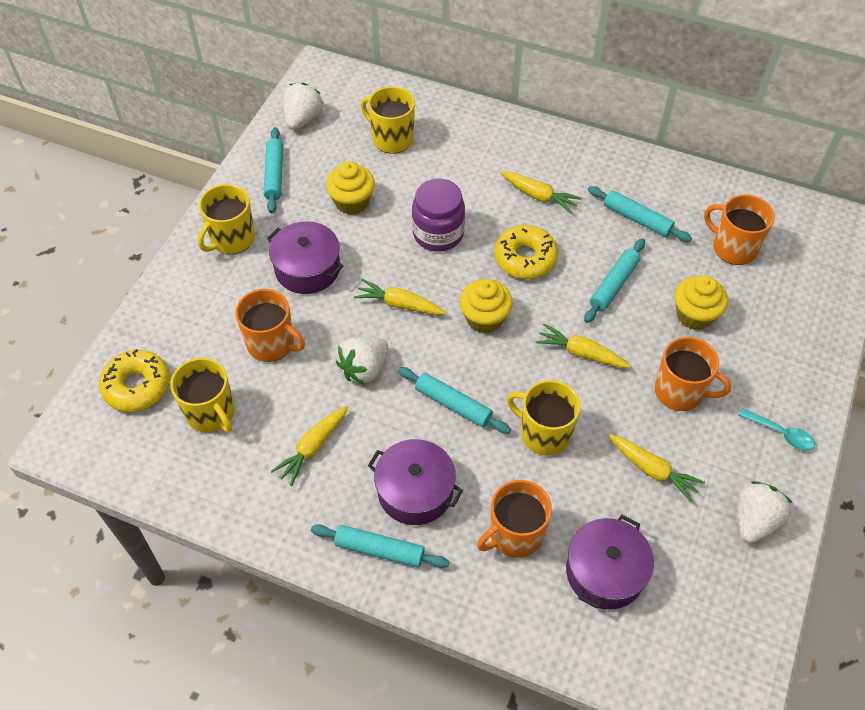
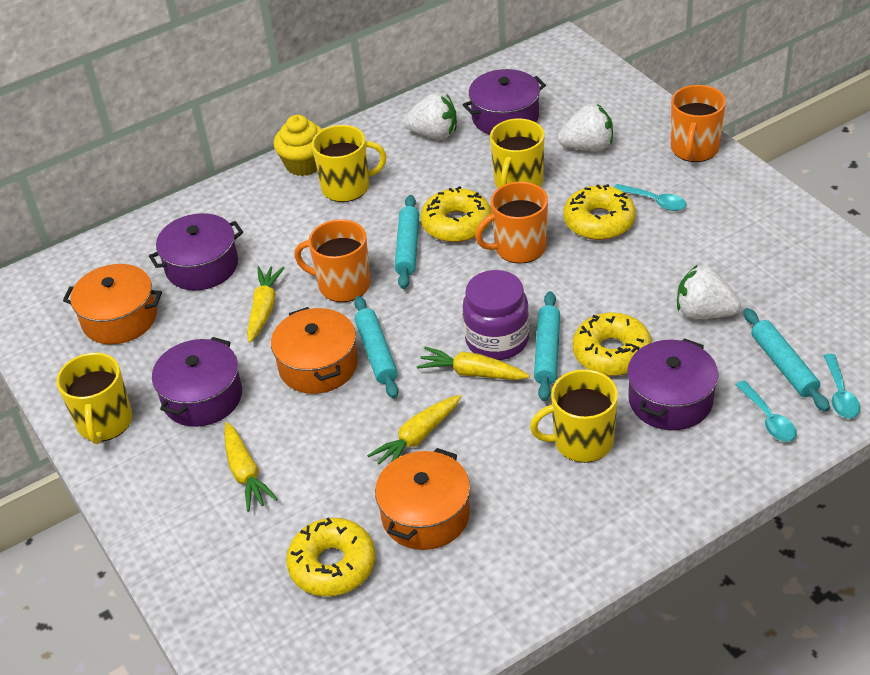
orange mug: 4 -> 3
orange pot: 0 -> 3
purple pot: 3 -> 4
turquoise rolling pin: 5 -> 4
turquoise spoon: 1 -> 3
yellow carrot: 5 -> 4
yellow cupcake: 3 -> 1
yellow donut: 2 -> 4

